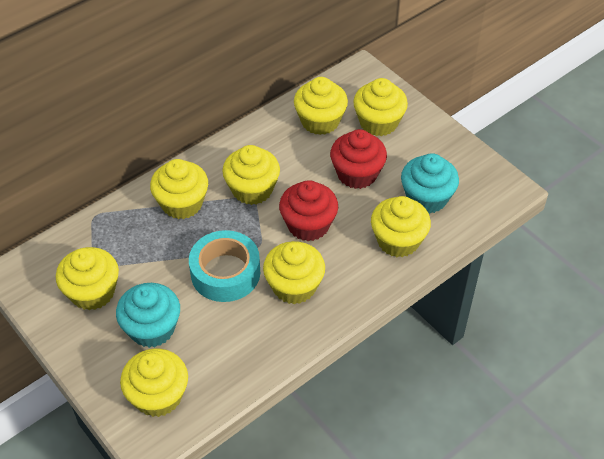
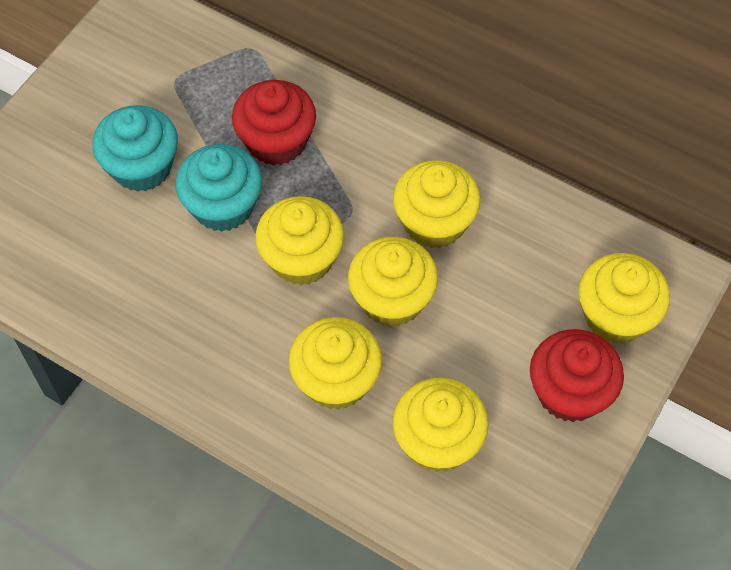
turquoise tape: 1 -> 0
yellow cupcake: 8 -> 6

